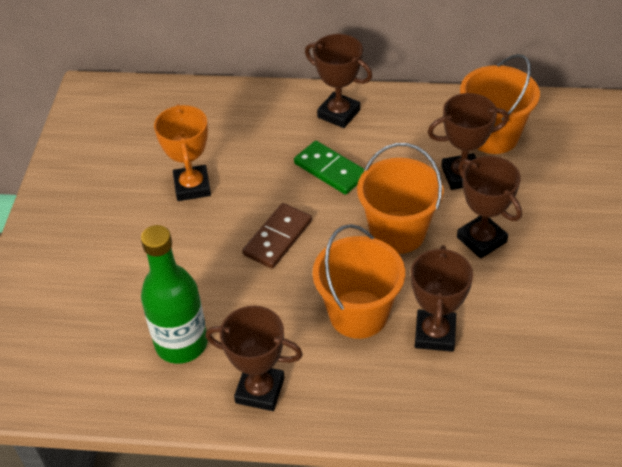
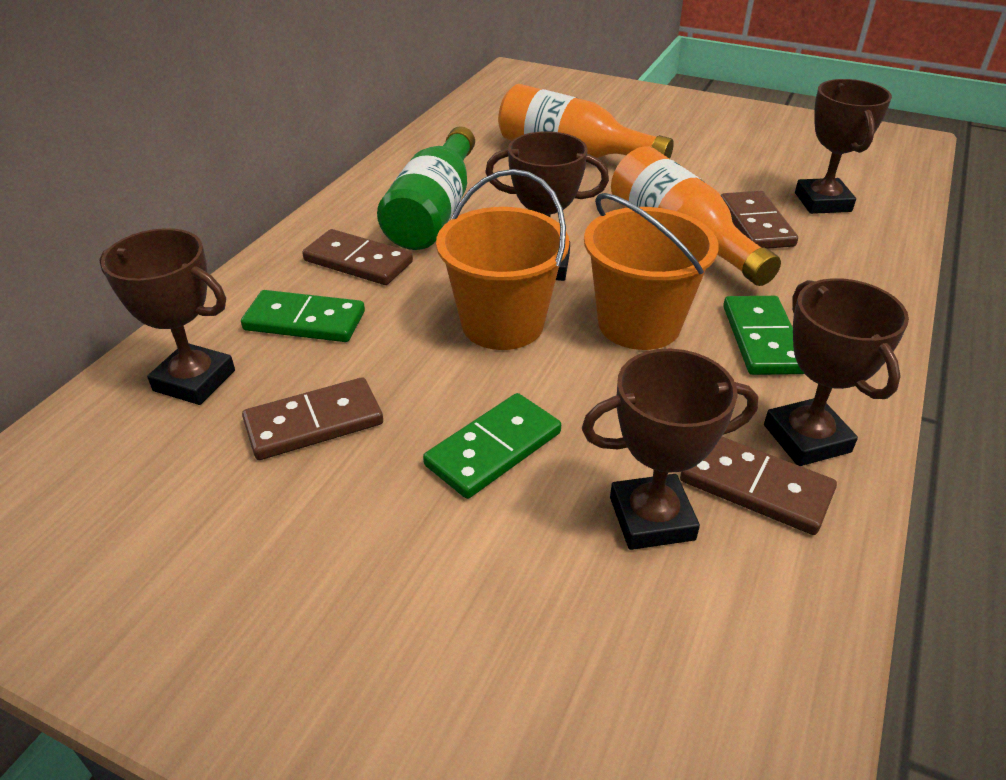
brown domino: 1 -> 4
green domino: 1 -> 3
orange bottle: 0 -> 2
orange bucket: 3 -> 2
orange trophy: 1 -> 0

